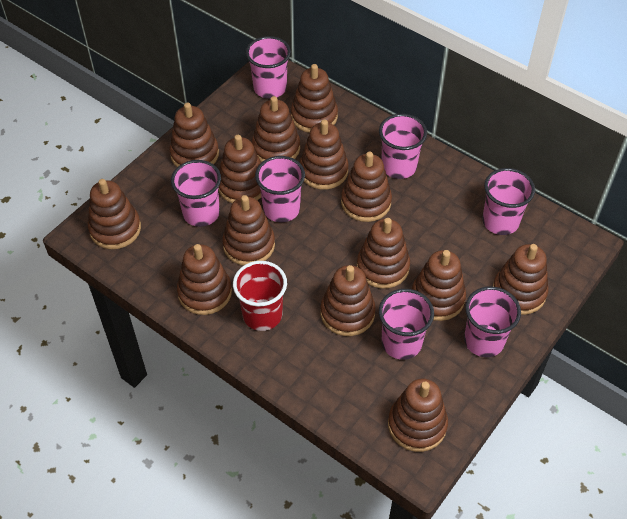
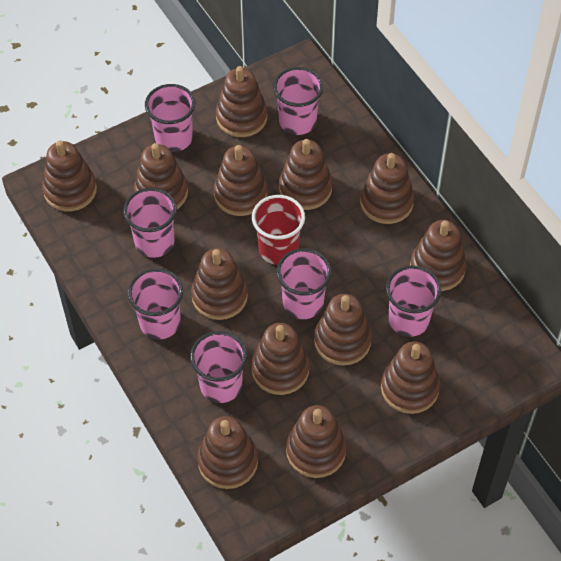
brown stacking toy: 14 -> 13

